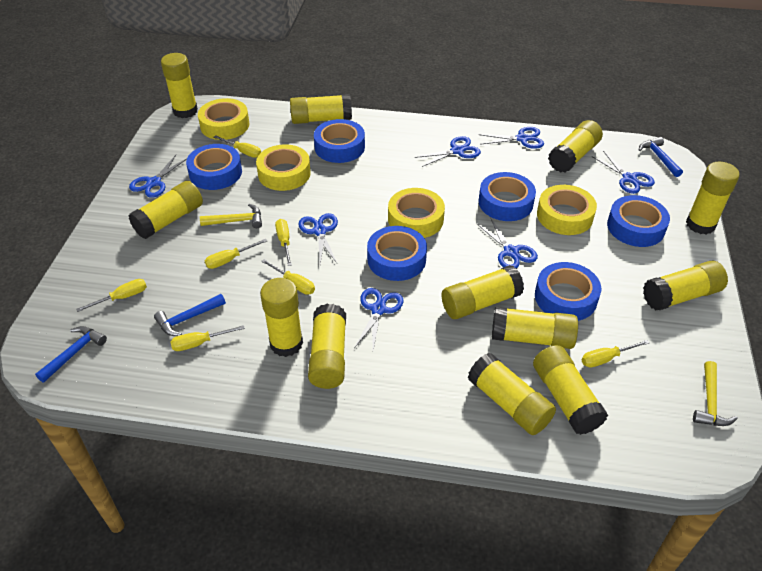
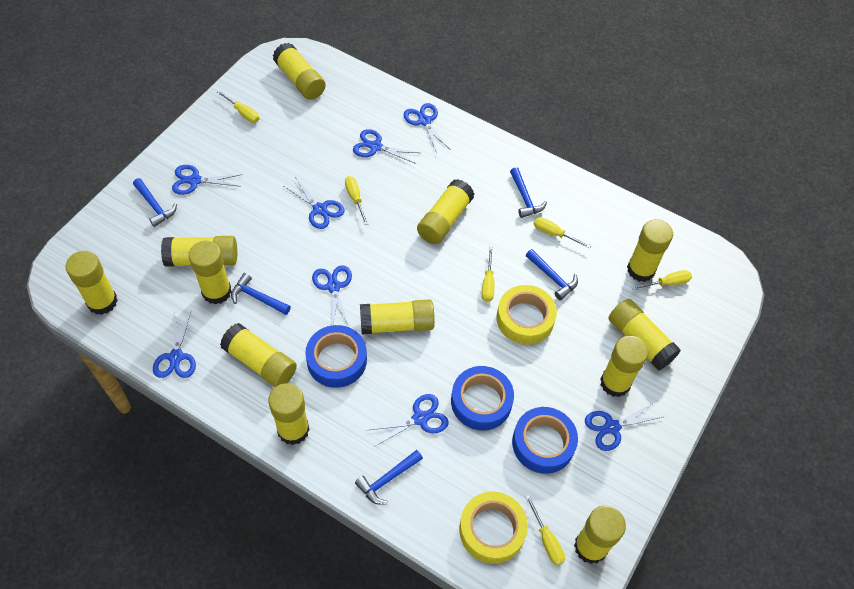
blue hammer: 3 -> 5
blue scissors: 7 -> 8
blue tape: 6 -> 3
yellow hammer: 2 -> 0
yellow screwdriver: 7 -> 6
yellow tape: 4 -> 2

